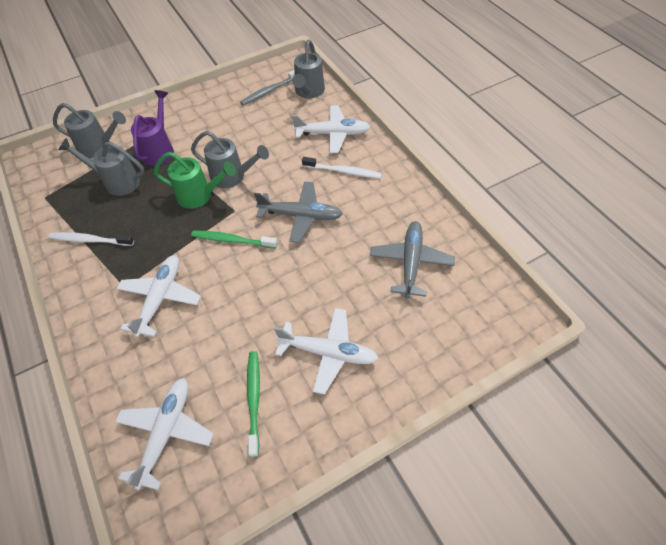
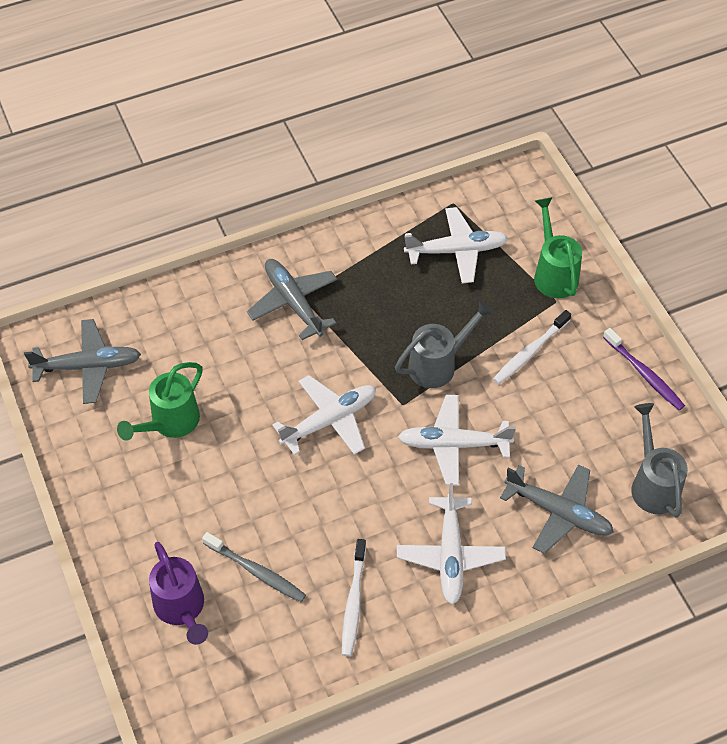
green toothbrush: 2 -> 0
green watering can: 1 -> 2
grey plane: 2 -> 3
grey watering can: 4 -> 2
purple toothbrush: 0 -> 1

